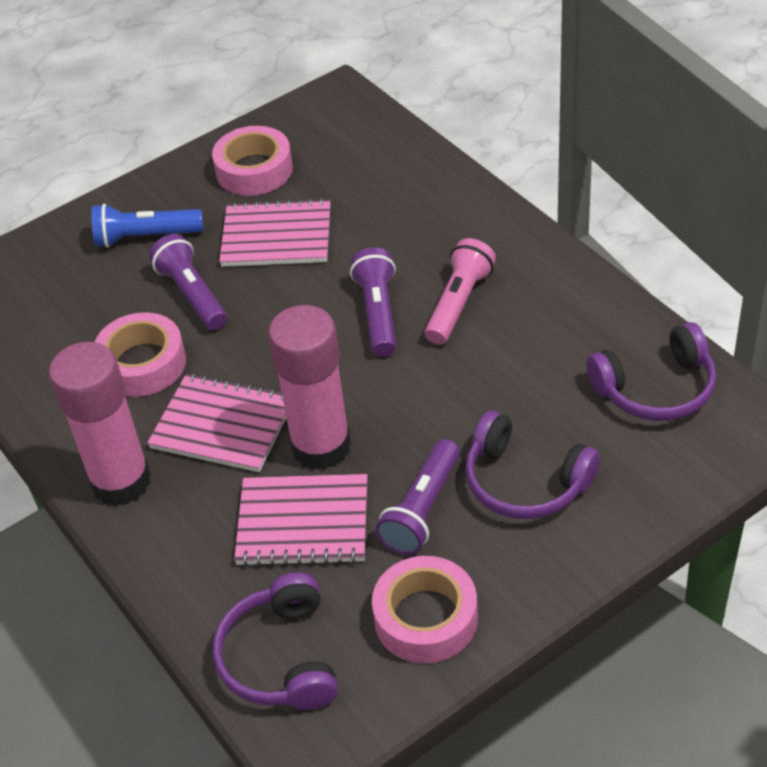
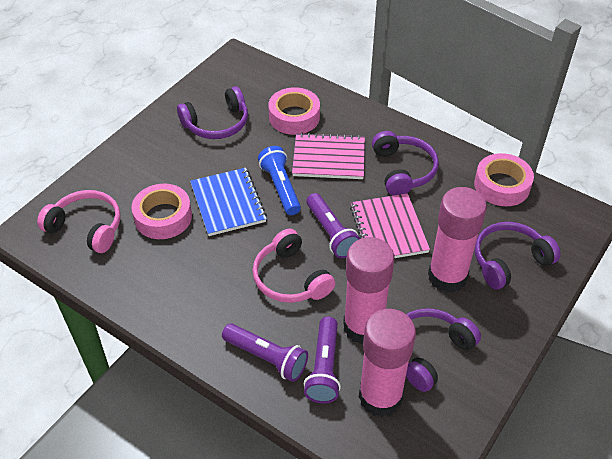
blue notebook: 0 -> 1
pink flashlight: 1 -> 0
pink glue stick: 2 -> 3
pink headphones: 0 -> 2
pink notebook: 3 -> 2
purple headphones: 3 -> 4

